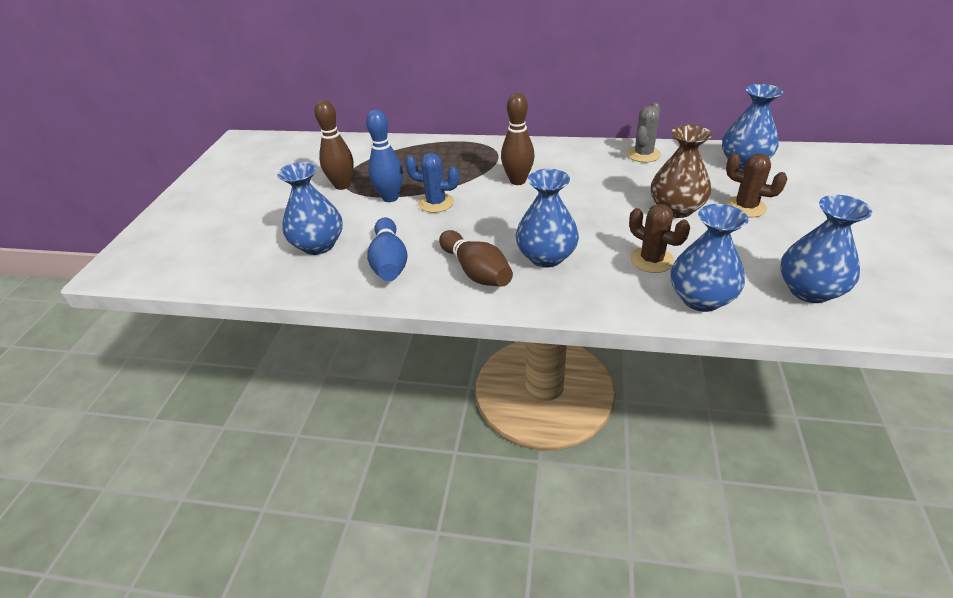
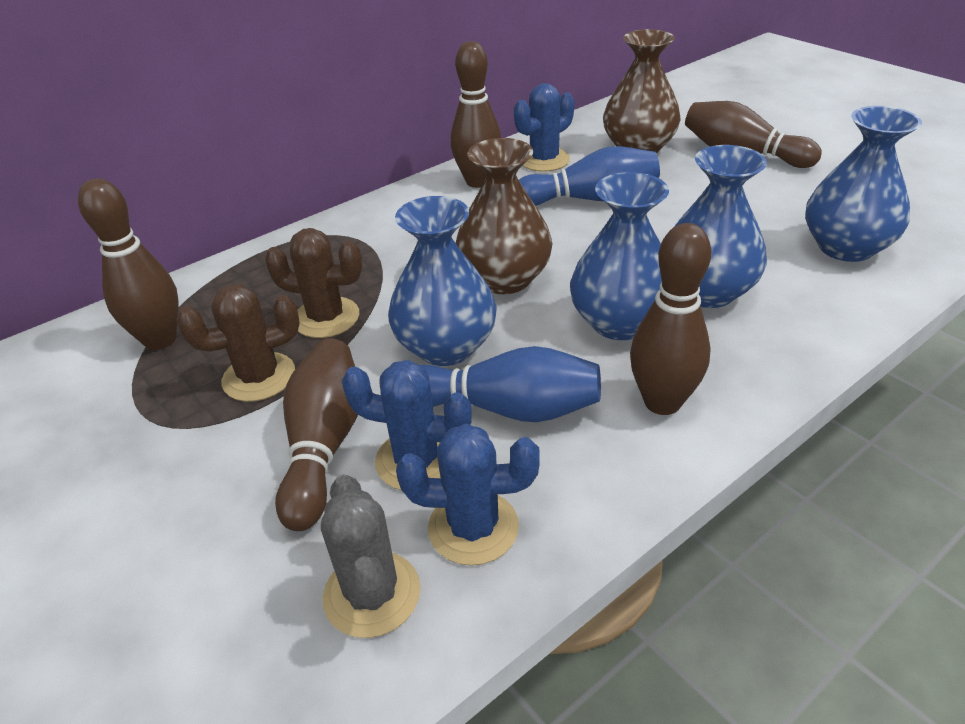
blue cactus: 1 -> 3
blue vase: 5 -> 4
brown bowling pin: 3 -> 5
brown vase: 1 -> 2

